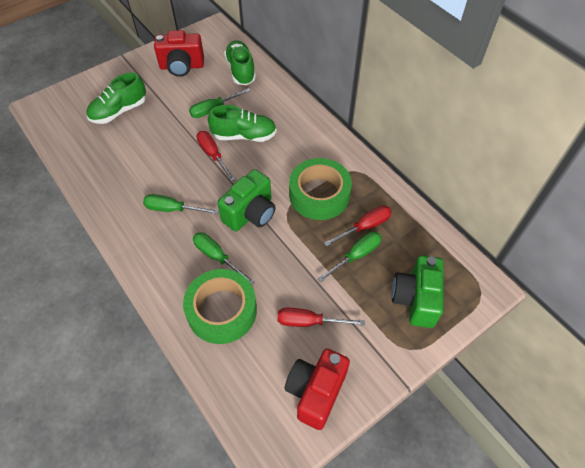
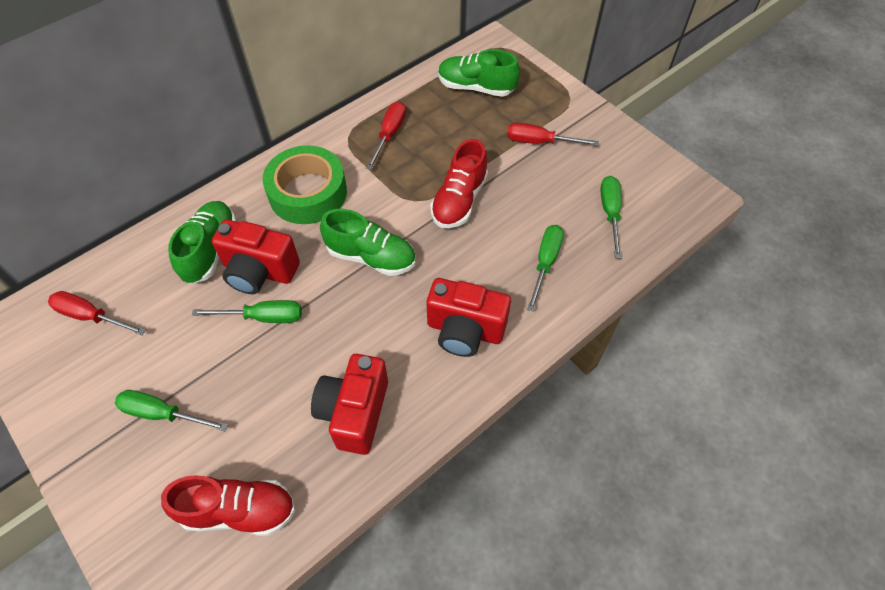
green camera: 2 -> 0
green tape: 2 -> 1
red camera: 2 -> 3
red shoe: 0 -> 2

